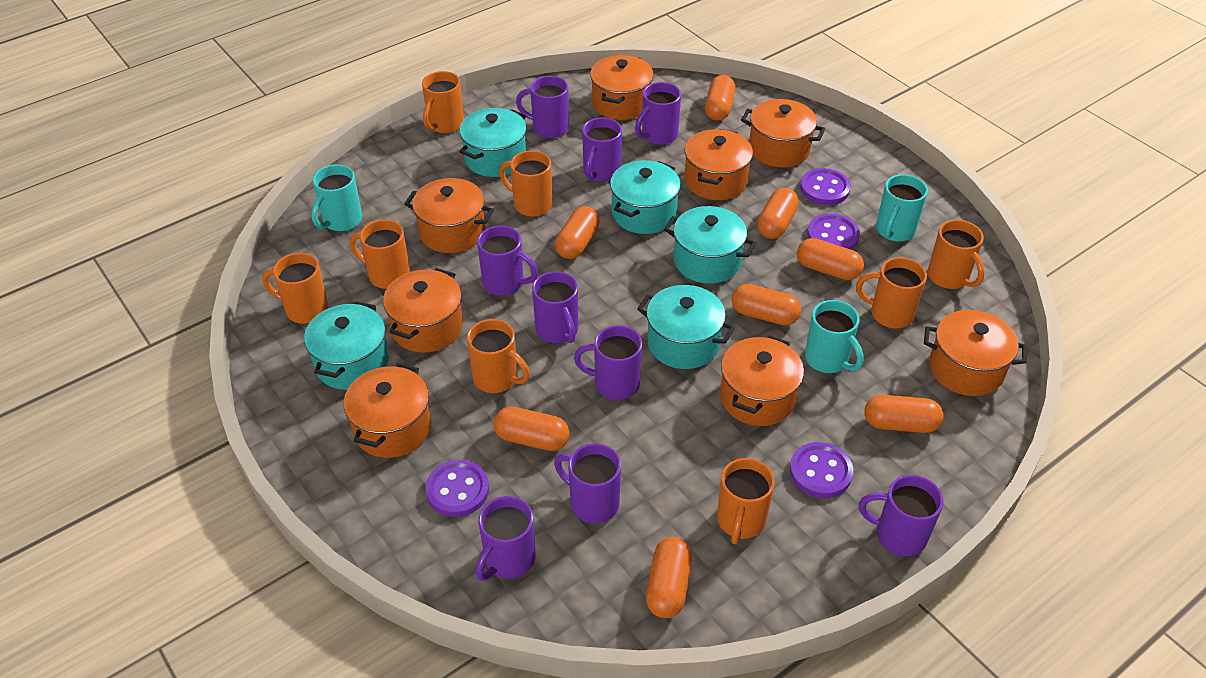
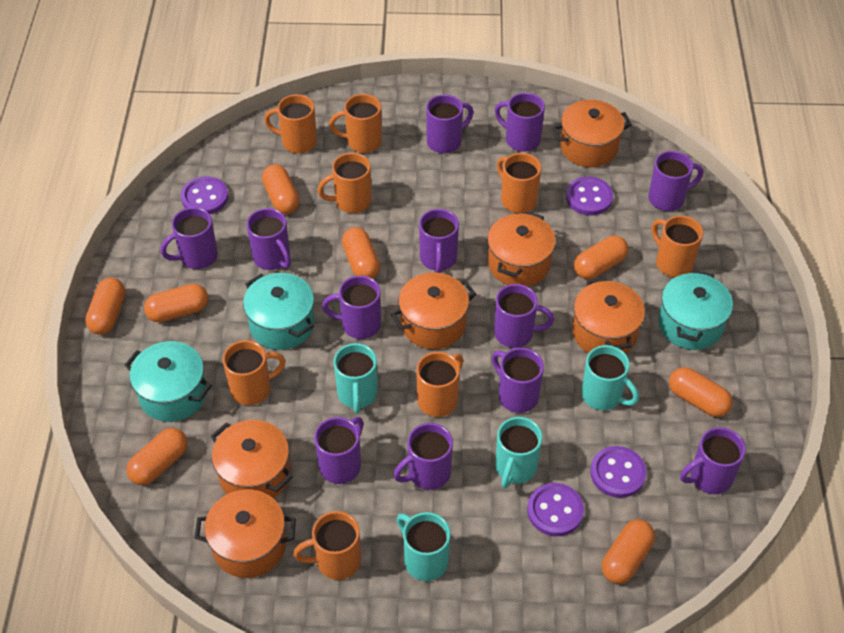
orange pot: 8 -> 6
purple mug: 9 -> 12
turquoise mug: 3 -> 4
turquoise pot: 5 -> 3

